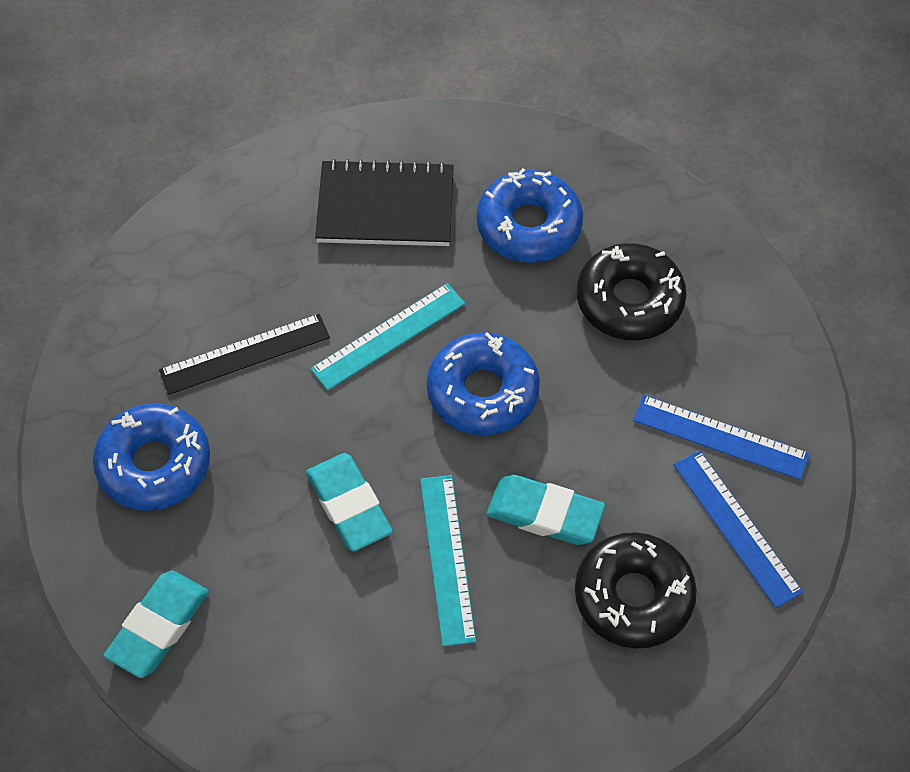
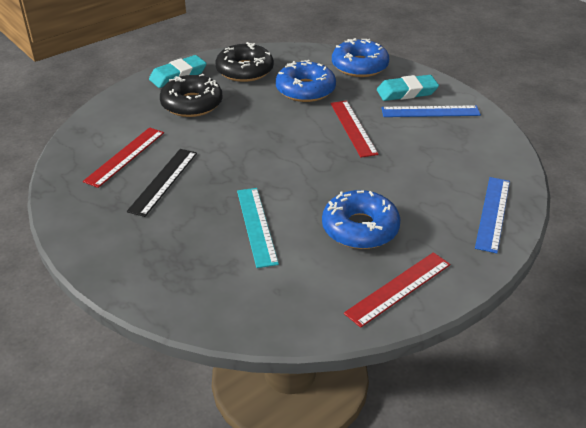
black notebook: 1 -> 0
red ruler: 0 -> 3
turquoise eraser: 3 -> 2
turquoise ruler: 2 -> 1

